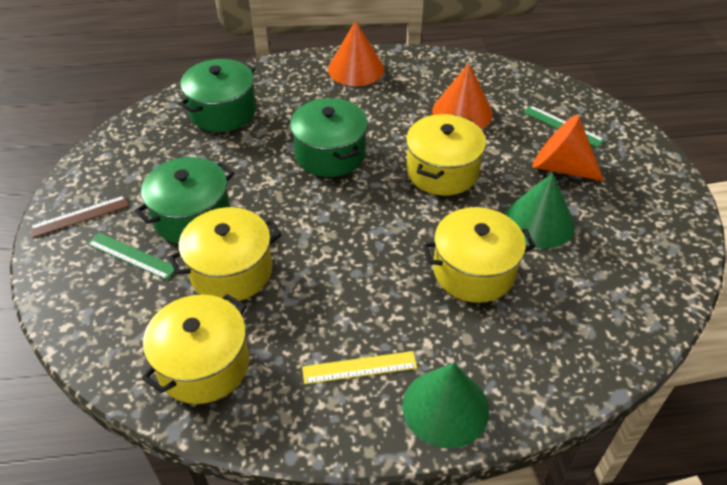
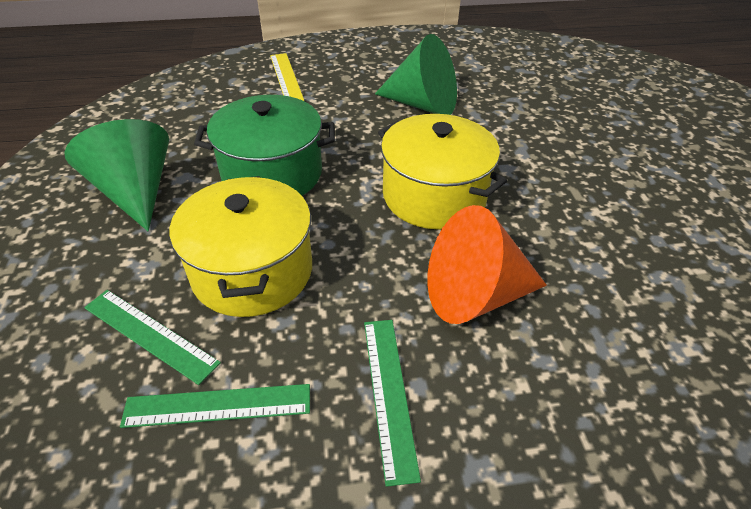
brown ruler: 1 -> 0
green pot: 3 -> 1
green ruler: 2 -> 3
orange cone: 3 -> 1
yellow pot: 4 -> 2

